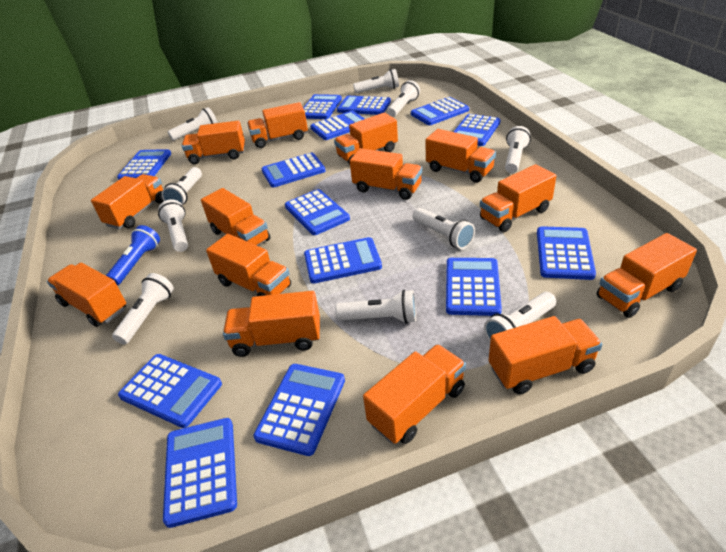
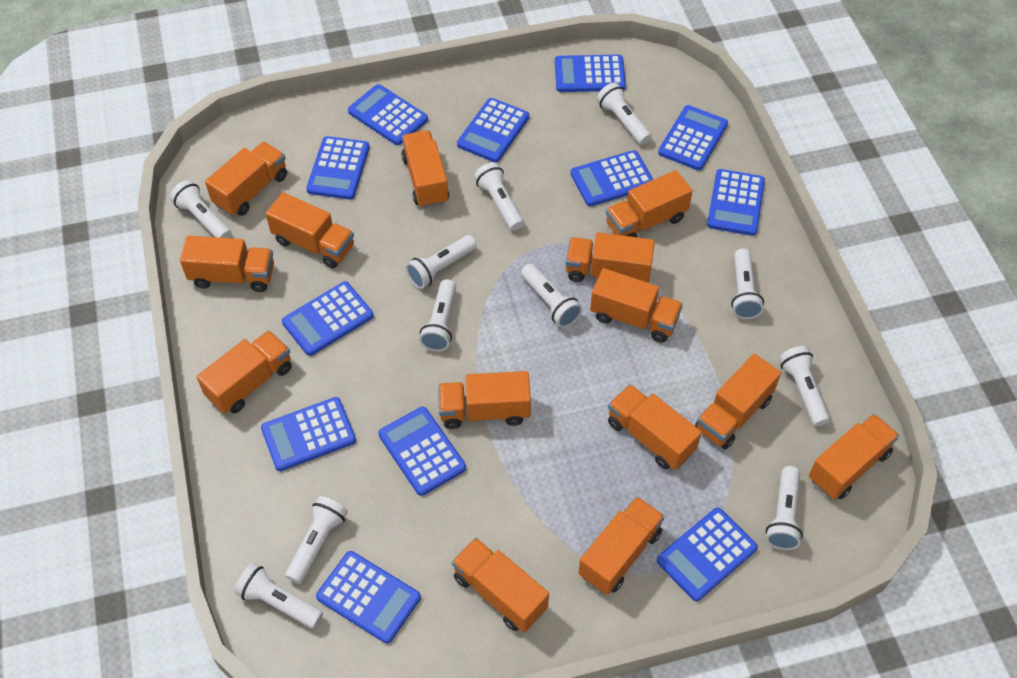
blue calculator: 14 -> 12
blue flashlight: 1 -> 0
white flashlight: 10 -> 11

